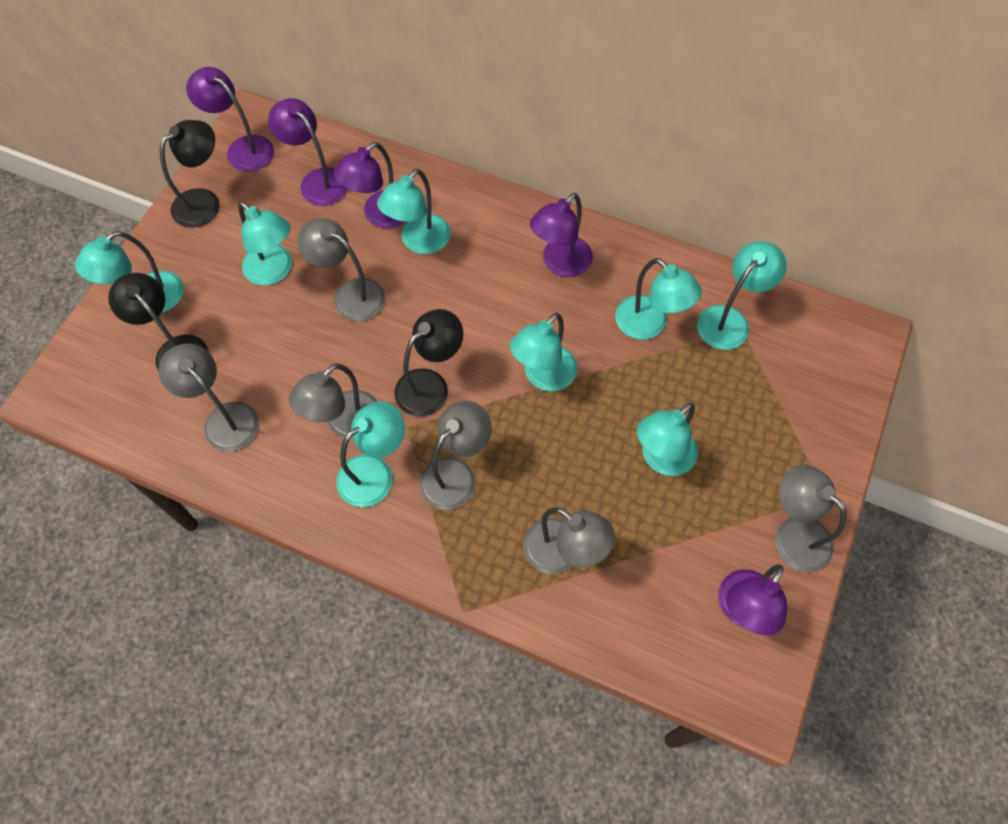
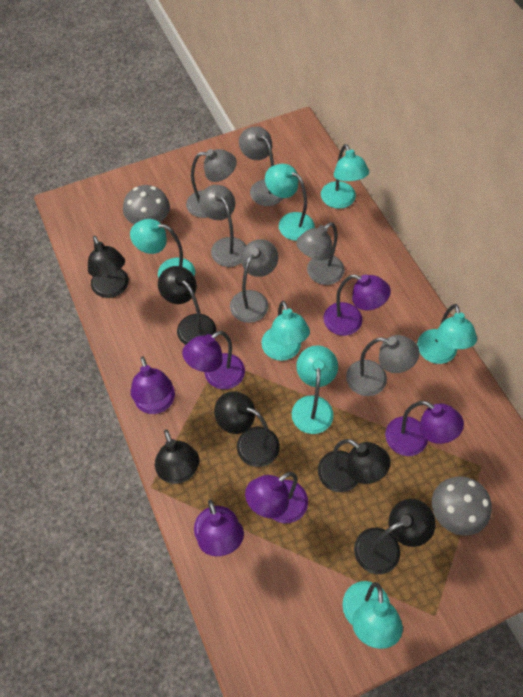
black lamp: 3 -> 6
grey mushroom: 0 -> 2
purple lamp: 5 -> 6
turquoise lamp: 8 -> 7

